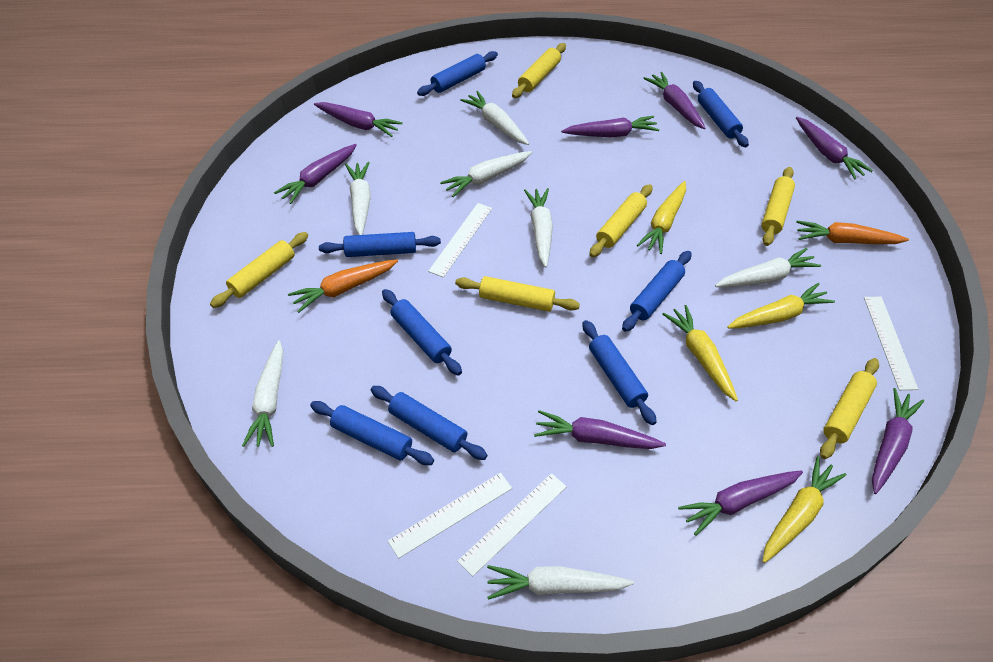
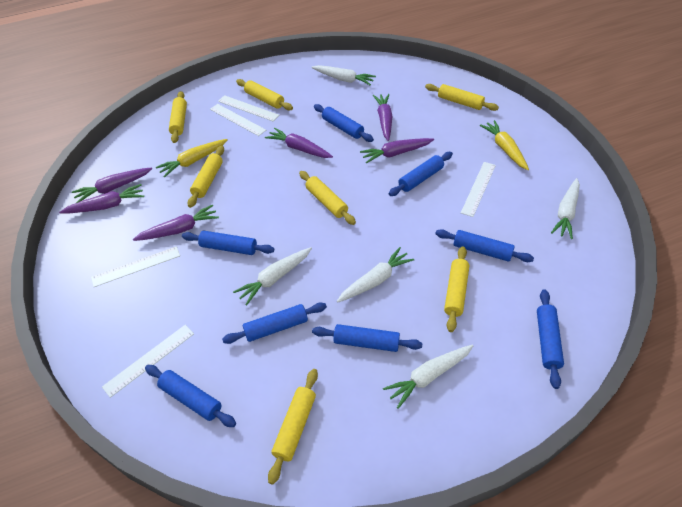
orange carrot: 2 -> 0
purple carrot: 8 -> 6
white carrot: 7 -> 5
white ruler: 4 -> 5
yellow carrot: 4 -> 2
yellow rolling pin: 6 -> 7

